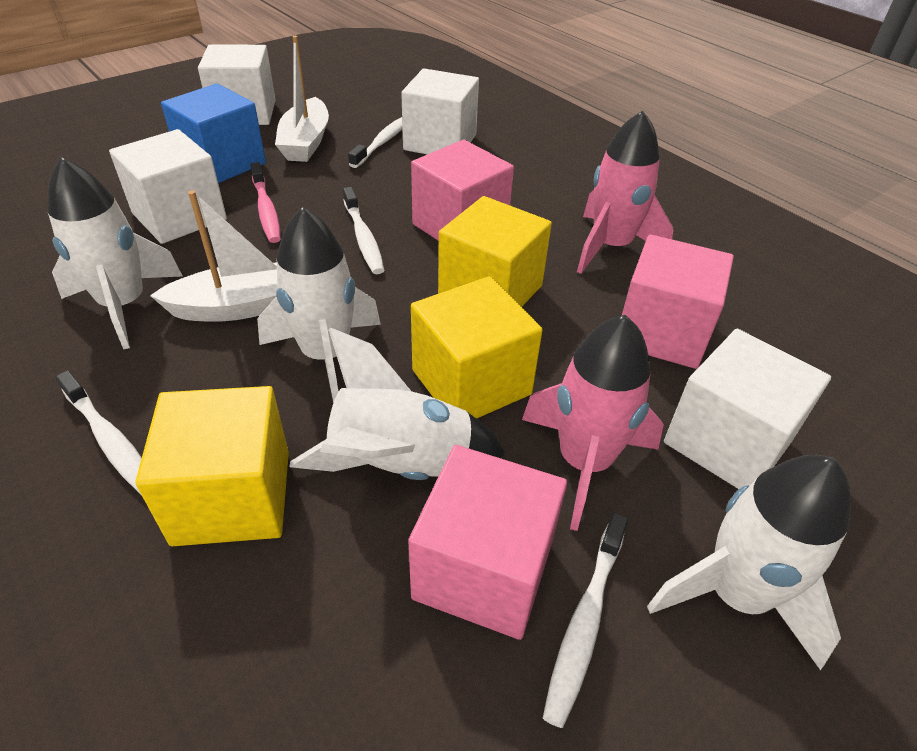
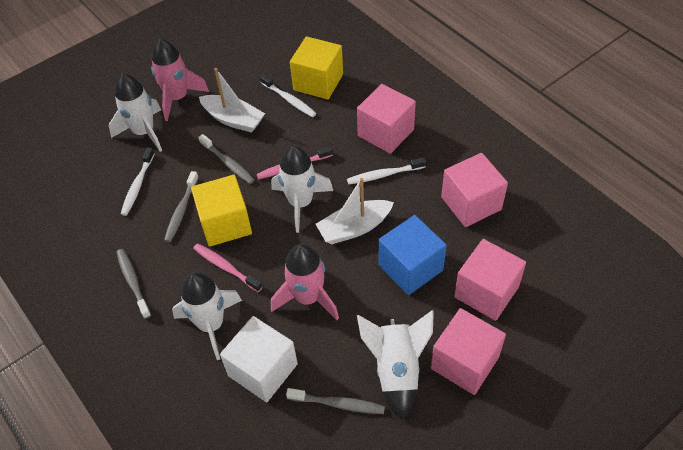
grey toothbrush: 0 -> 4
pink cube: 3 -> 4
pink toothbrush: 1 -> 2
white cube: 4 -> 1
white toothbrush: 4 -> 3
yellow cube: 3 -> 2

